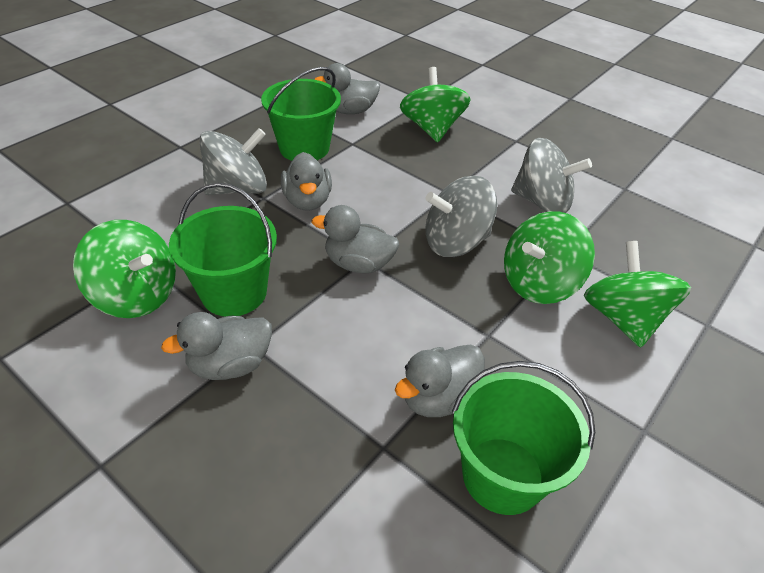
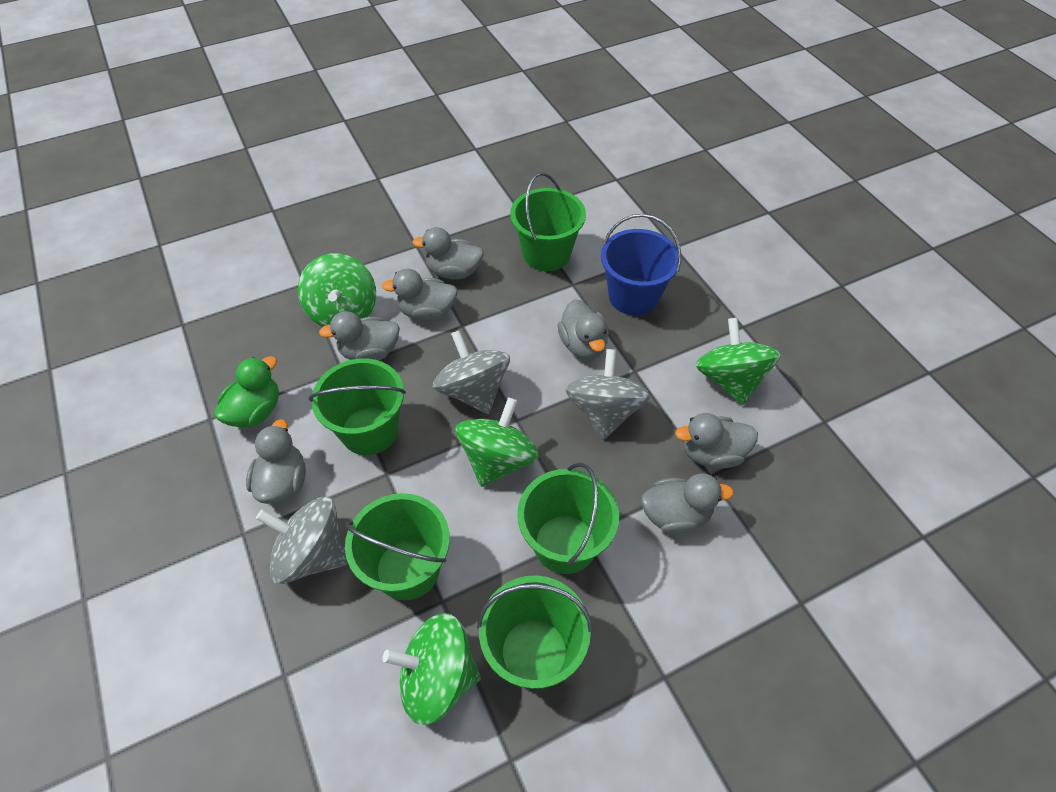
blue bucket: 0 -> 1
green bucket: 3 -> 5
green duck: 0 -> 1
grey duck: 5 -> 7

